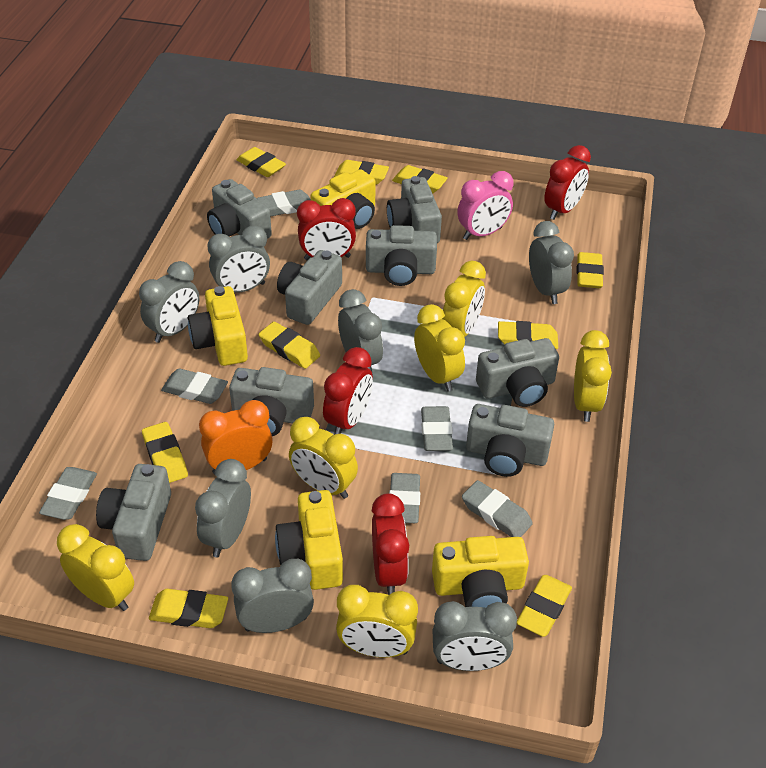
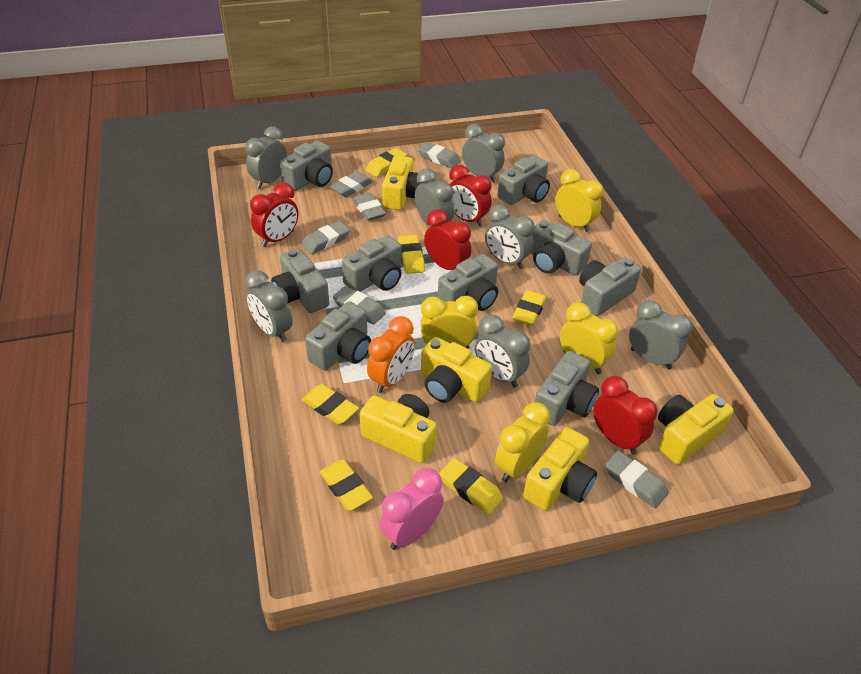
grey camera: 8 -> 9
yellow camera: 4 -> 5
yellow clock: 6 -> 4
yellow eraser: 9 -> 6

